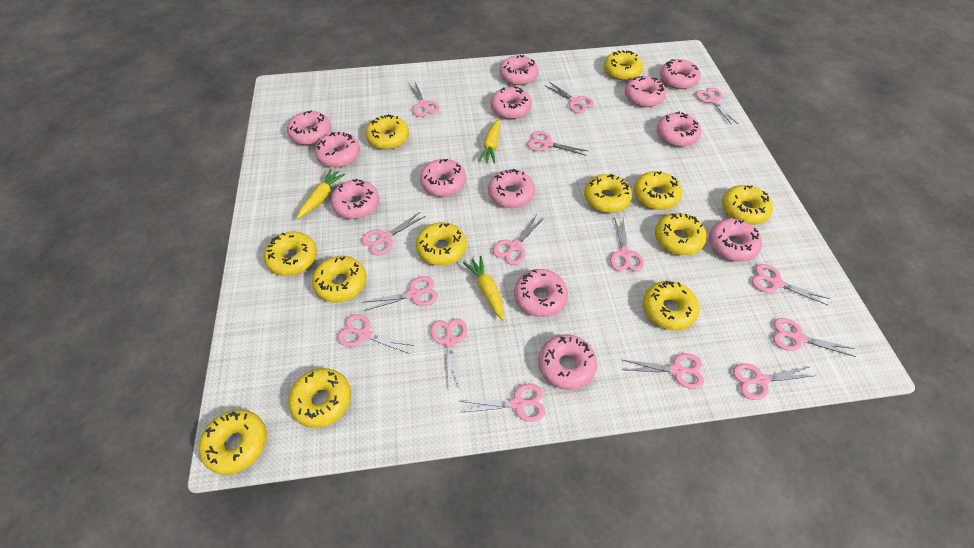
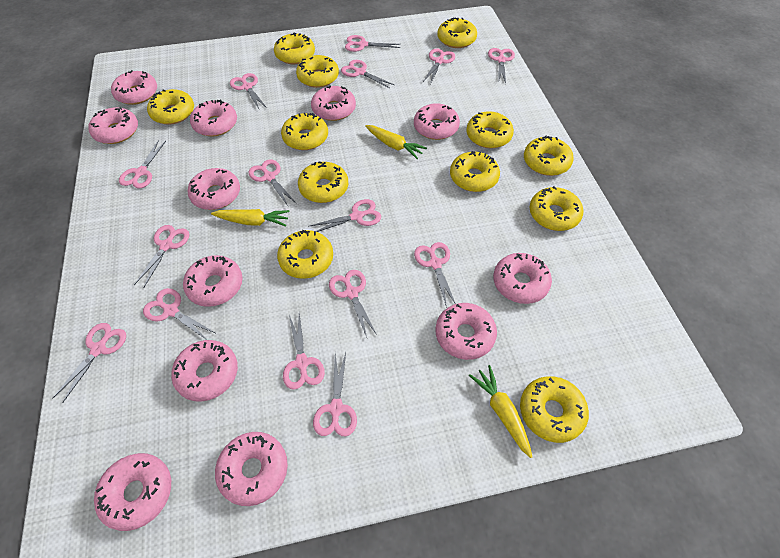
pink donut: 13 -> 12

